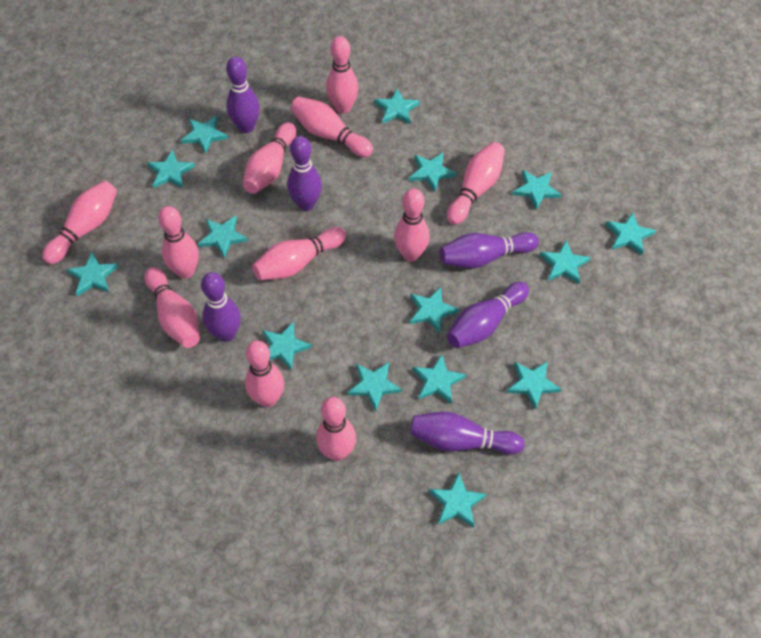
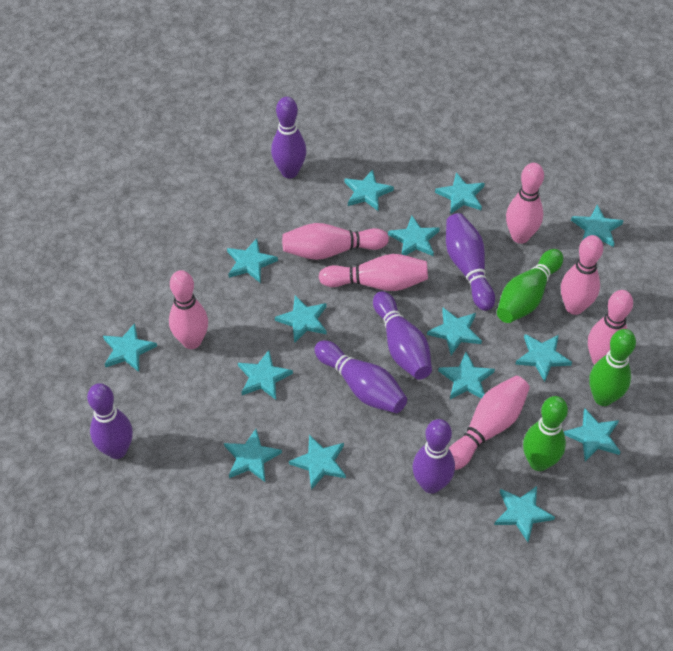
green bowling pin: 0 -> 3
pink bowling pin: 11 -> 7

